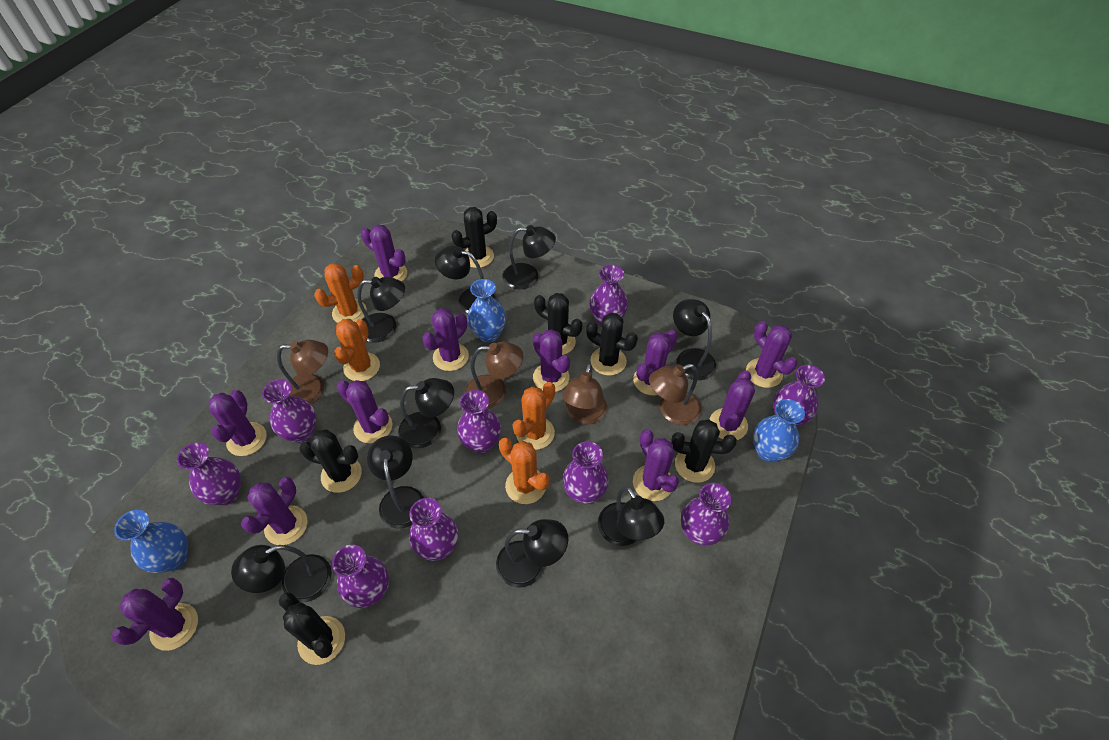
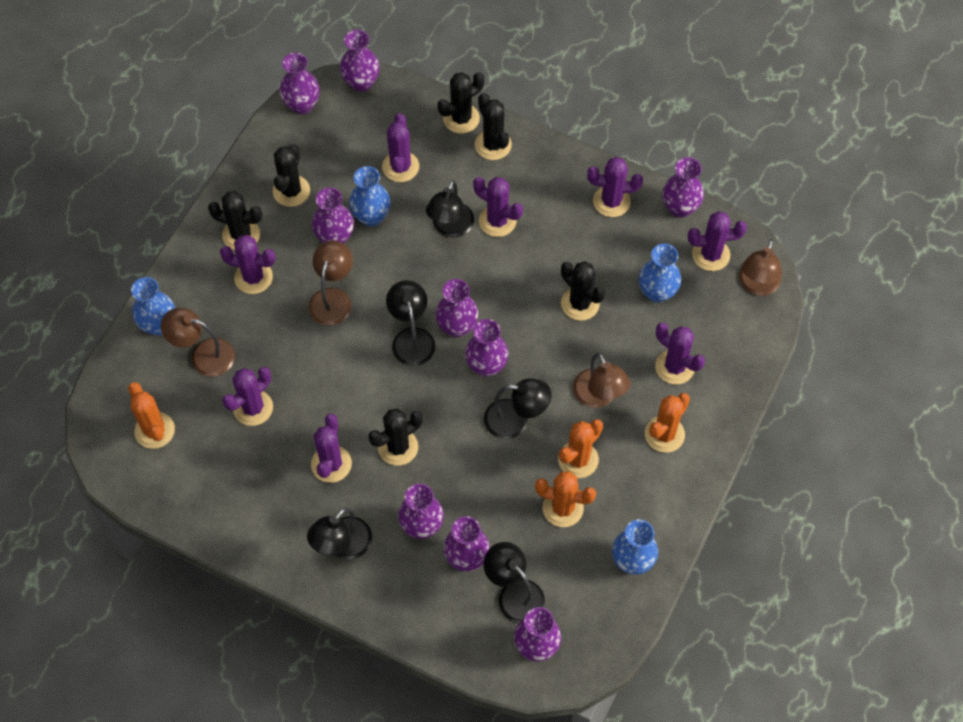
black lamp: 9 -> 5
blue vase: 3 -> 4
purple cactus: 11 -> 8

